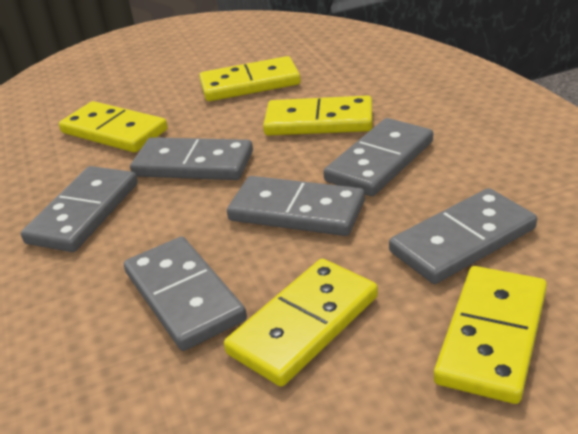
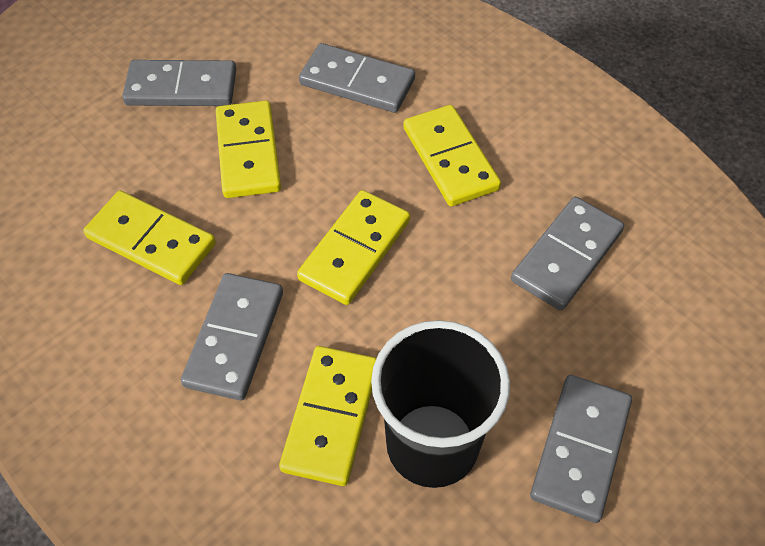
black cup: 0 -> 1
grey domino: 6 -> 5

